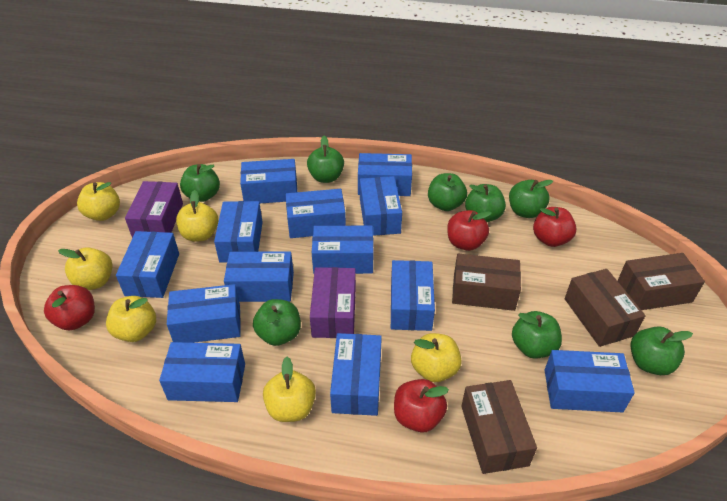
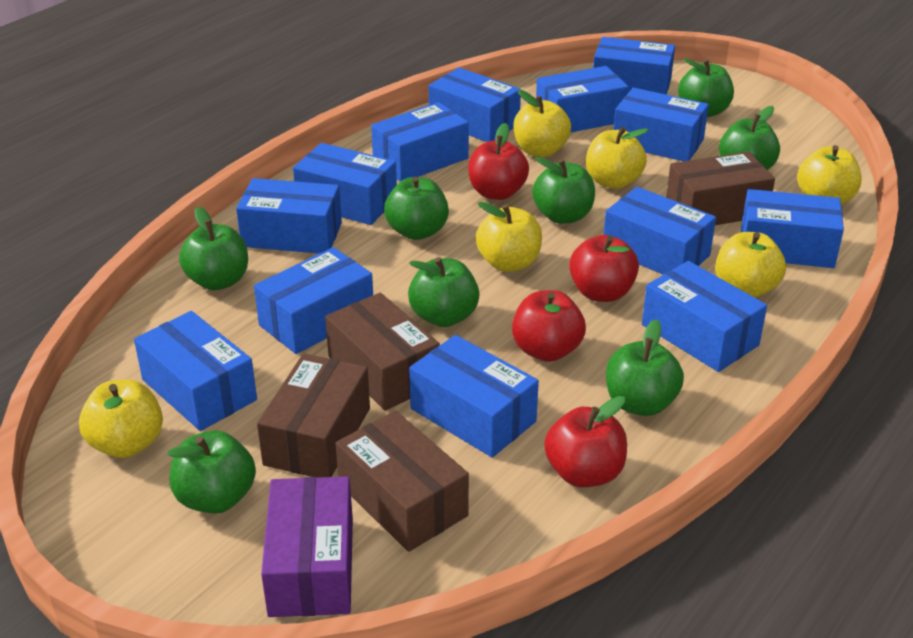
purple box: 2 -> 1

